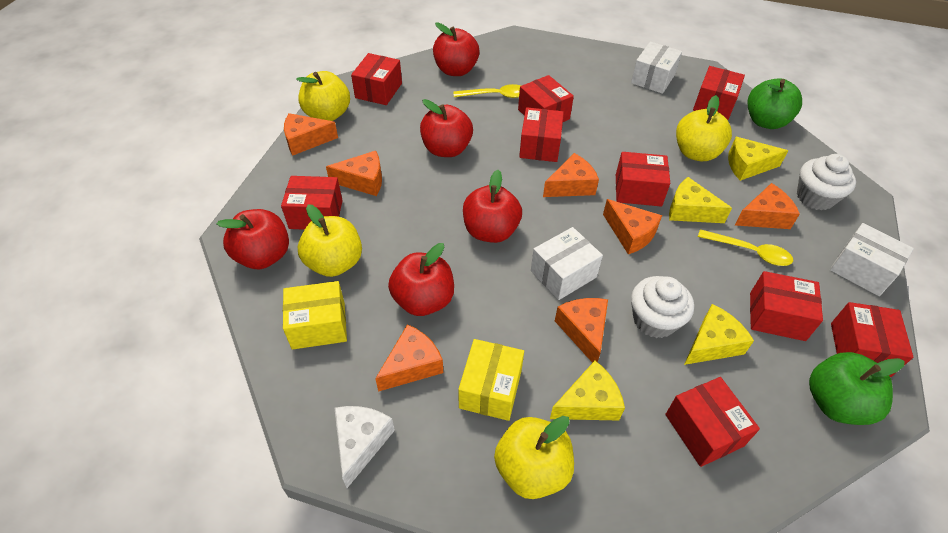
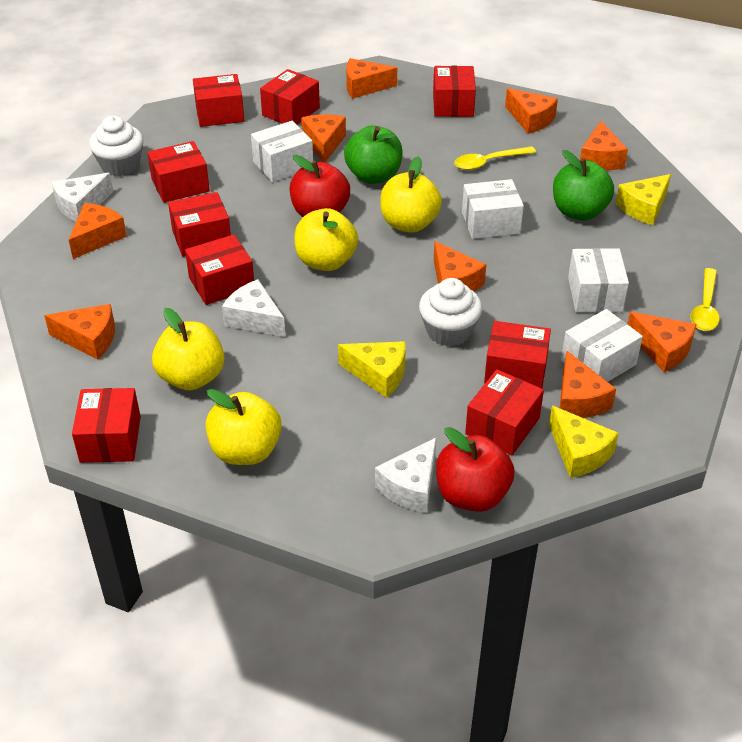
orange cheese: 7 -> 9
red apple: 5 -> 2
white box: 3 -> 4
white cheese: 1 -> 3
yellow box: 2 -> 0
yellow cheese: 4 -> 3

